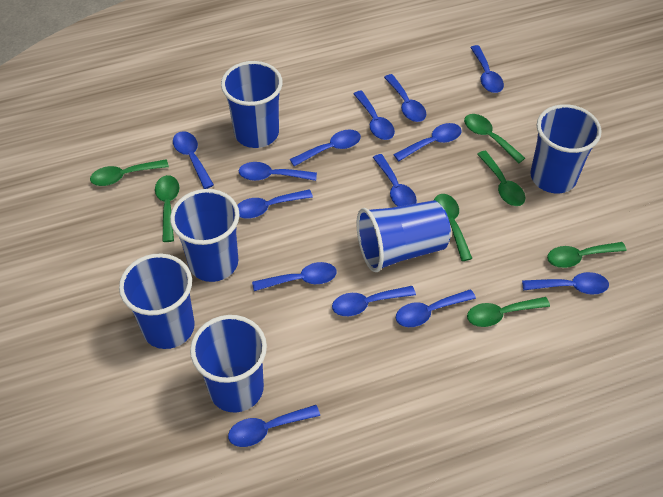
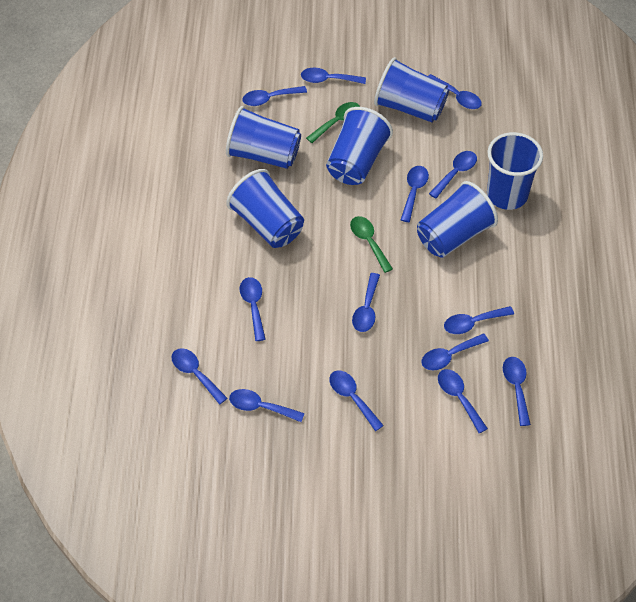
green spoon: 7 -> 2

